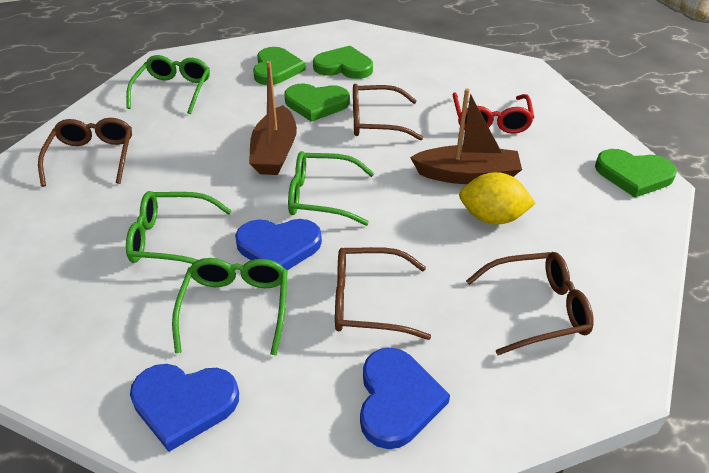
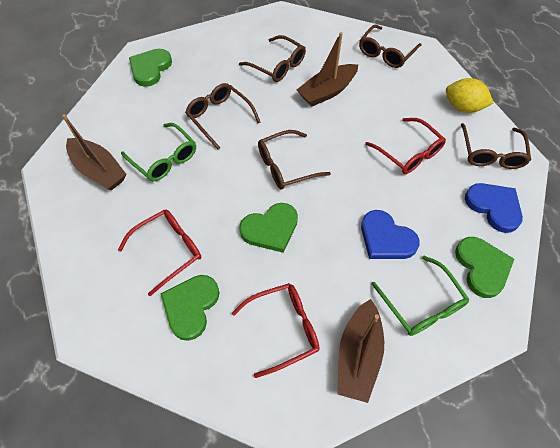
blue heart: 3 -> 2
brown boat: 2 -> 3
brown glasses: 4 -> 5
green glasses: 4 -> 2
red glasses: 1 -> 3

